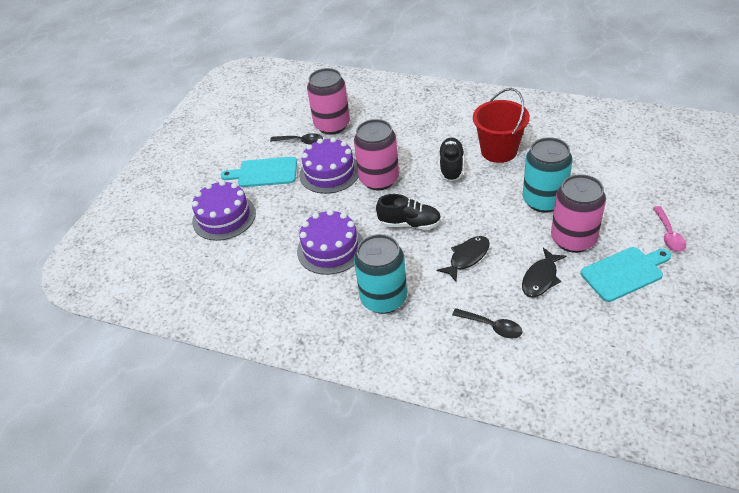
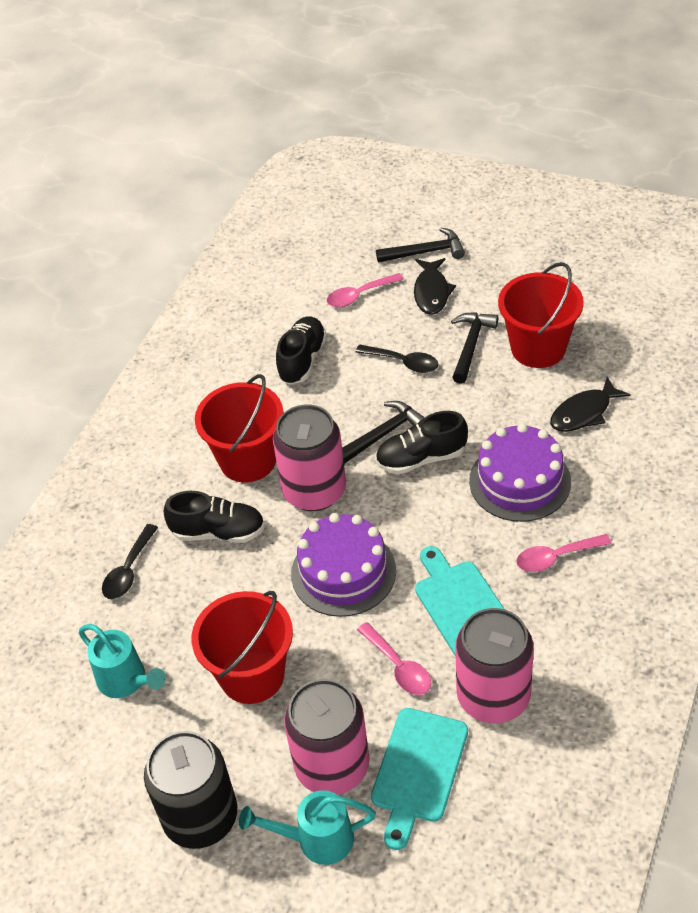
black can: 0 -> 1
black hammer: 0 -> 3
black shoe: 2 -> 3
pink spoon: 1 -> 3
purple cake: 3 -> 2
red bucket: 1 -> 3
turquoise can: 2 -> 0
turquoise watering can: 0 -> 2

